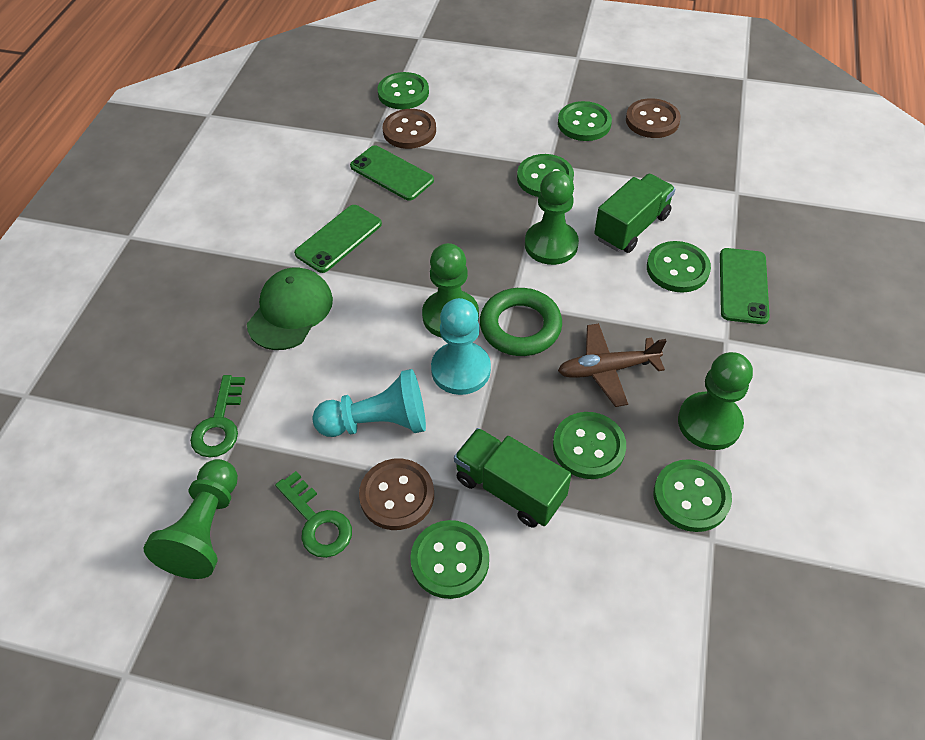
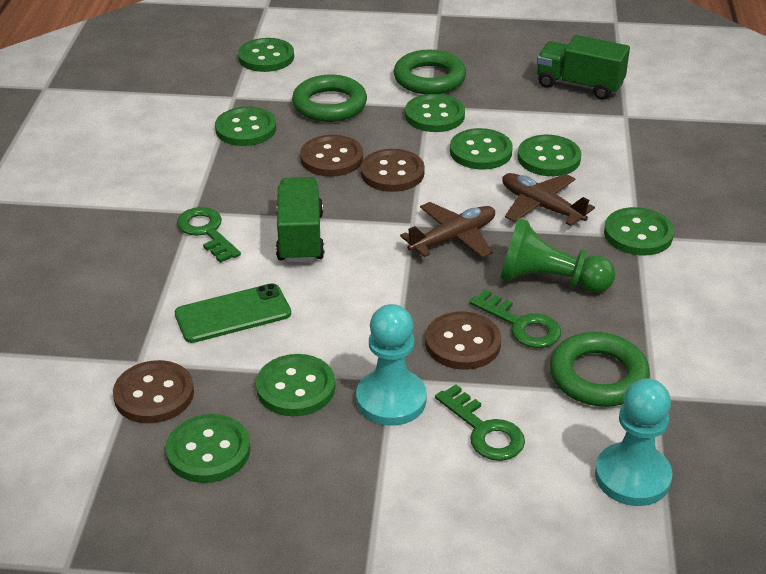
brown button: 3 -> 4
brown plane: 1 -> 2
green button: 7 -> 8
green cap: 1 -> 0
green key: 2 -> 3
green pawn: 4 -> 1
green phone: 3 -> 1
green ring: 1 -> 3

